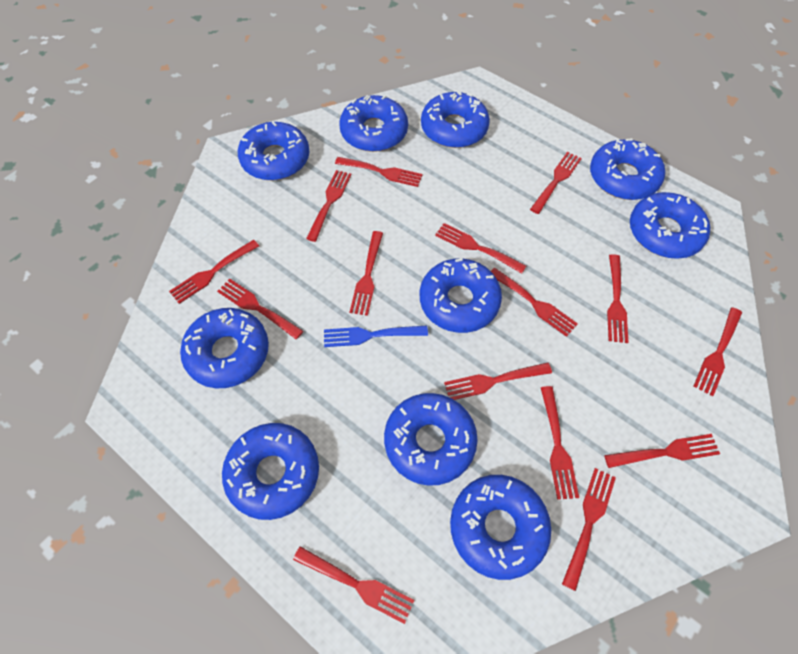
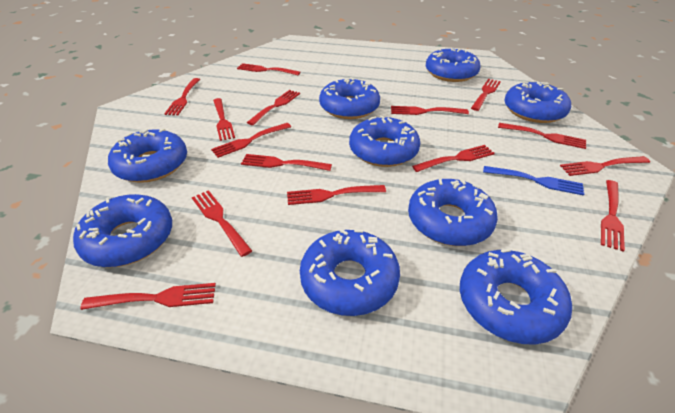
blue donut: 10 -> 9

